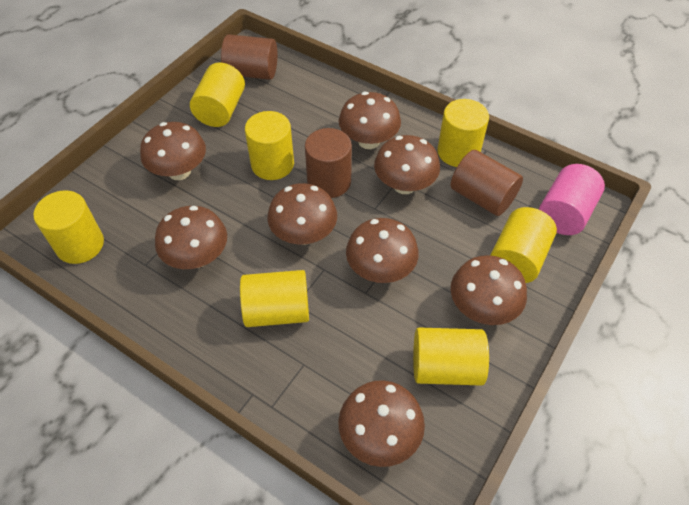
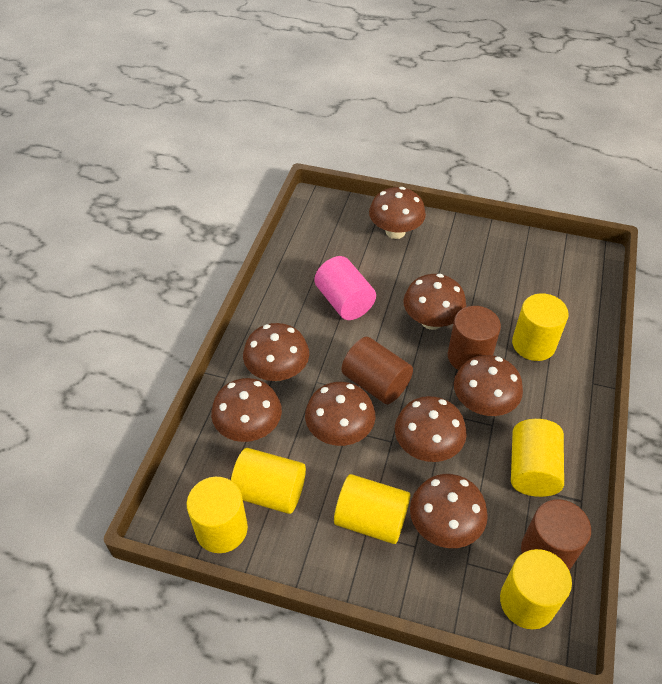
yellow cylinder: 7 -> 6

